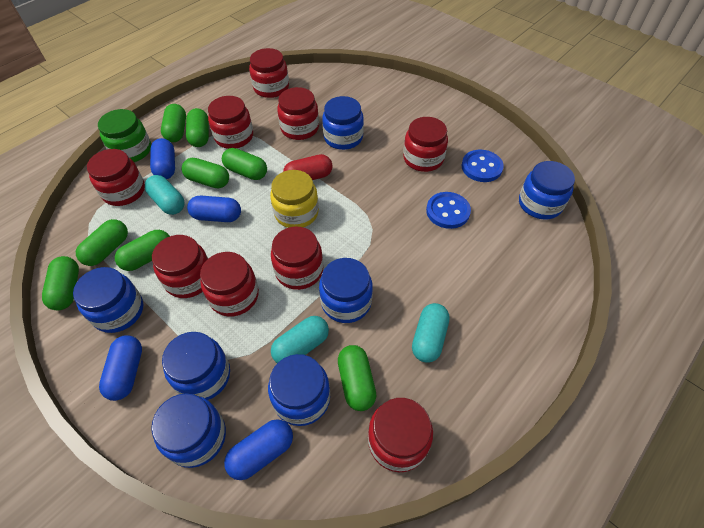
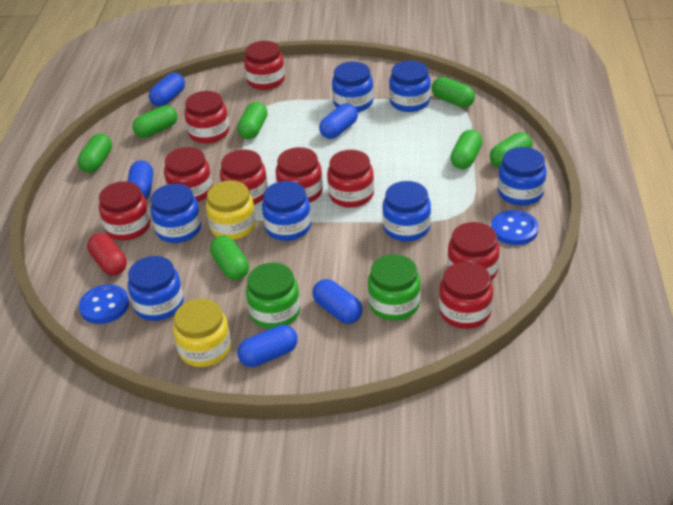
blue capsule: 4 -> 5
green capsule: 8 -> 7
green jar: 1 -> 2
turquoise capsule: 3 -> 0
yellow jar: 1 -> 2

